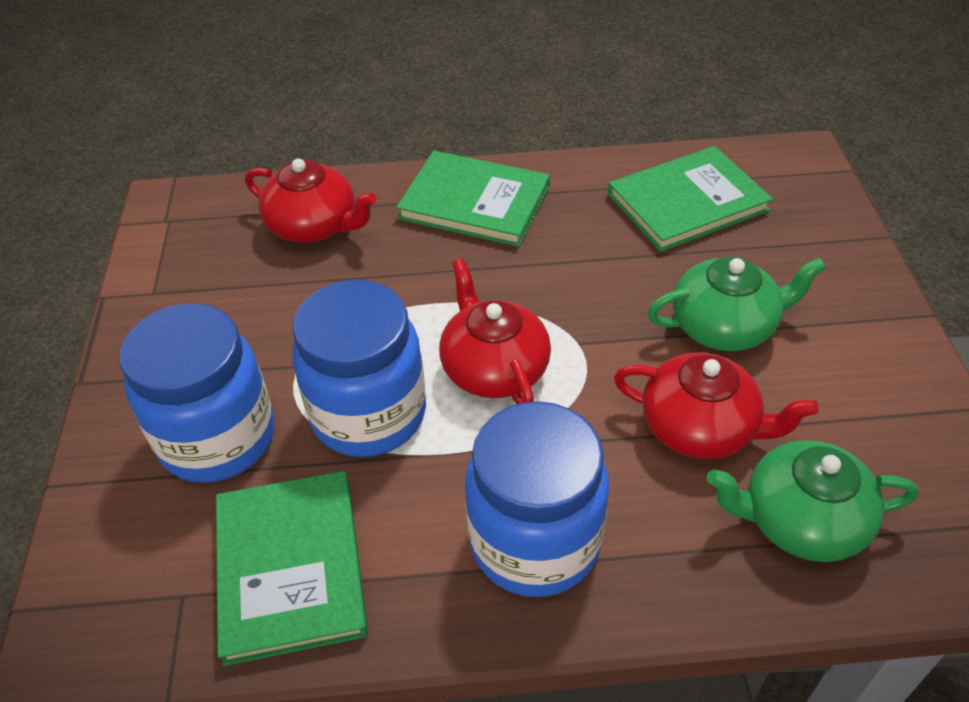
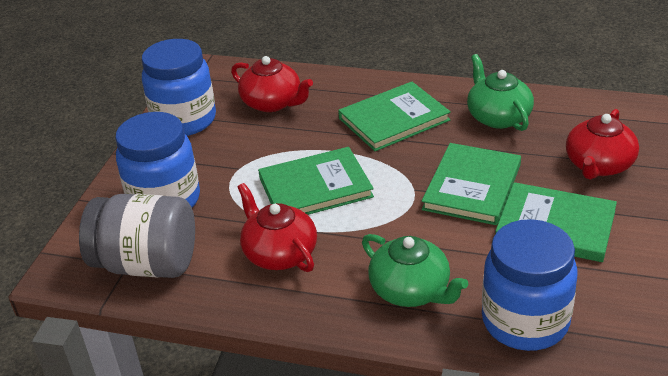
green book: 3 -> 4
grey jar: 0 -> 1

